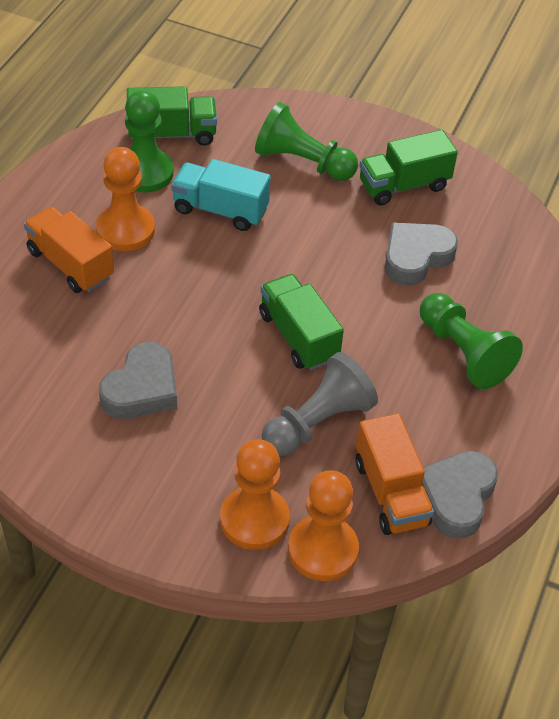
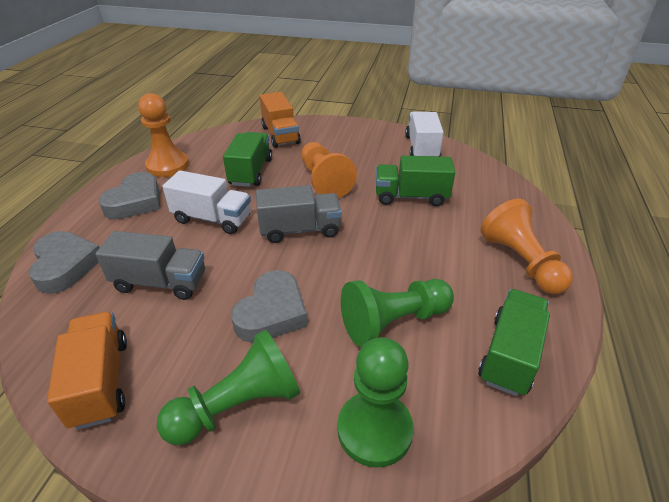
grey pawn: 1 -> 0
grey truck: 0 -> 2
turquoise truck: 1 -> 0
white truck: 0 -> 2

